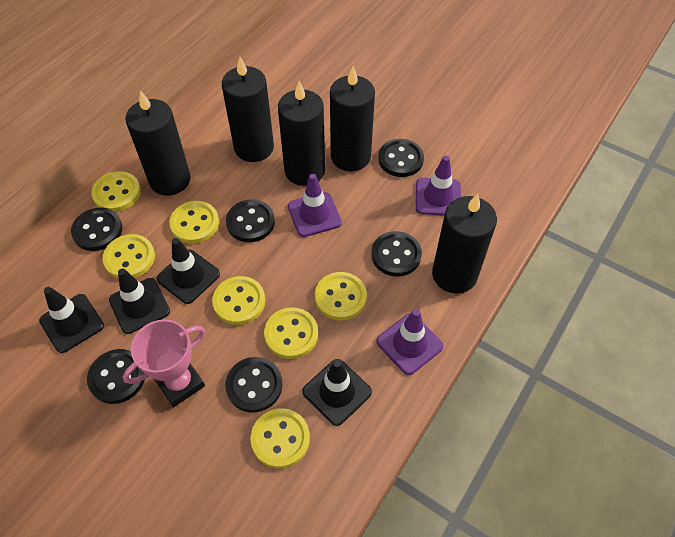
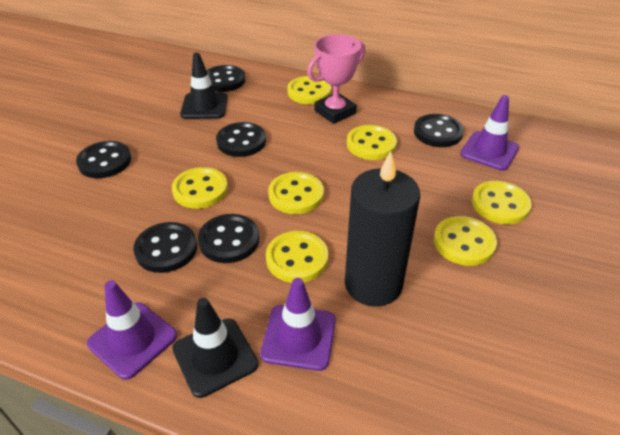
black candle: 5 -> 1
black traffic cone: 4 -> 2

